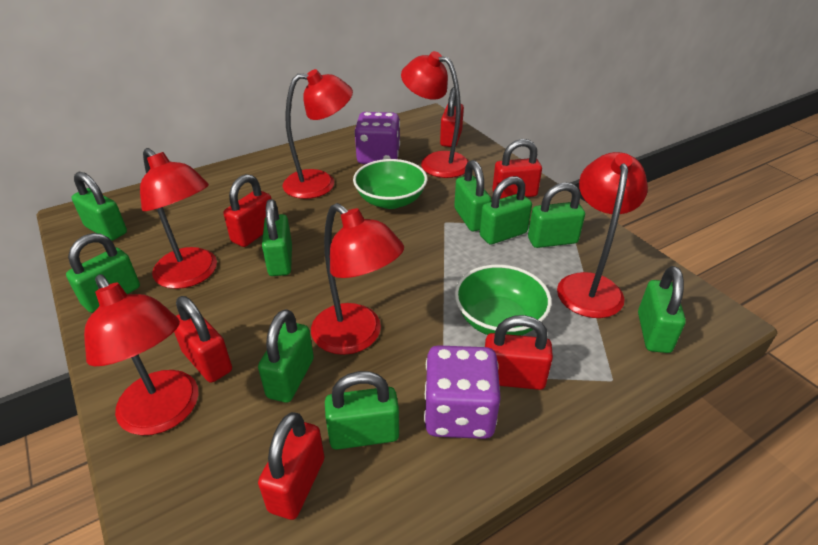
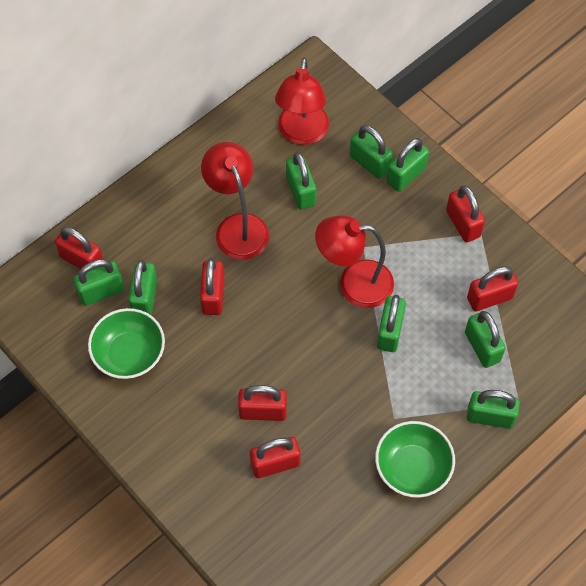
green padlock: 9 -> 8
purple dice: 2 -> 0
red lamp: 6 -> 3

